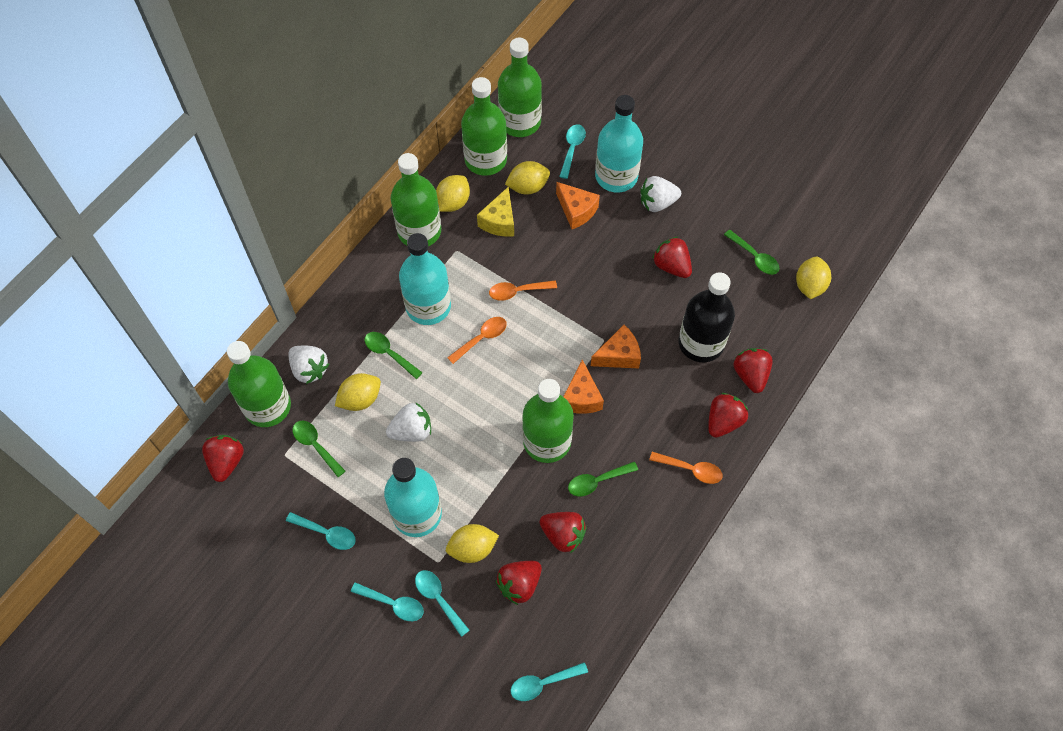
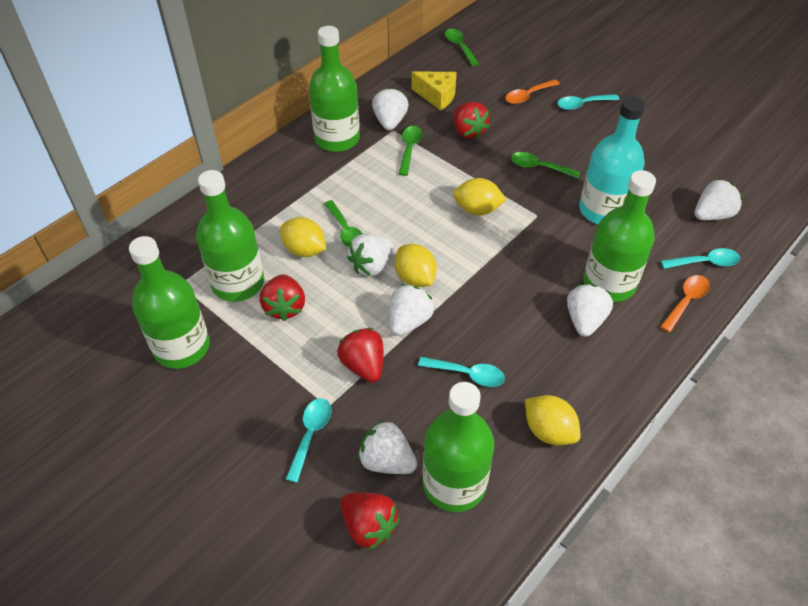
black bottle: 1 -> 0
orange cheese: 3 -> 0
orange spoon: 3 -> 2
red strawberry: 6 -> 4
turquoise bottle: 3 -> 1
turquoise spoon: 5 -> 4
white strawberry: 3 -> 6
yellow lemon: 5 -> 4

